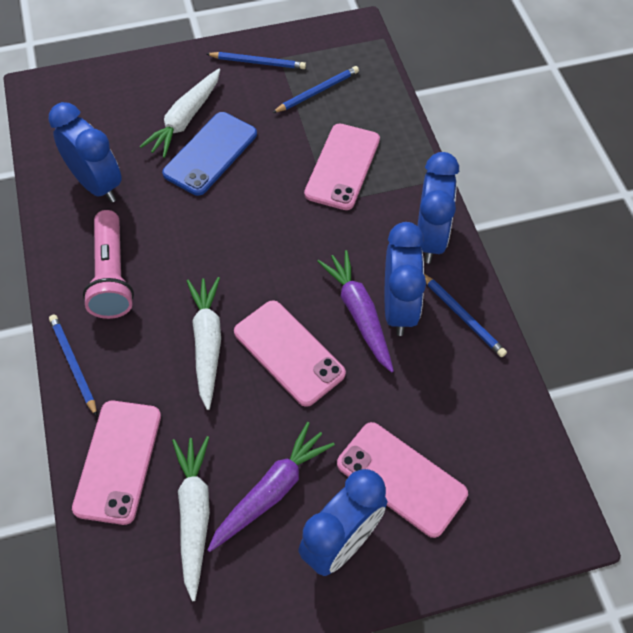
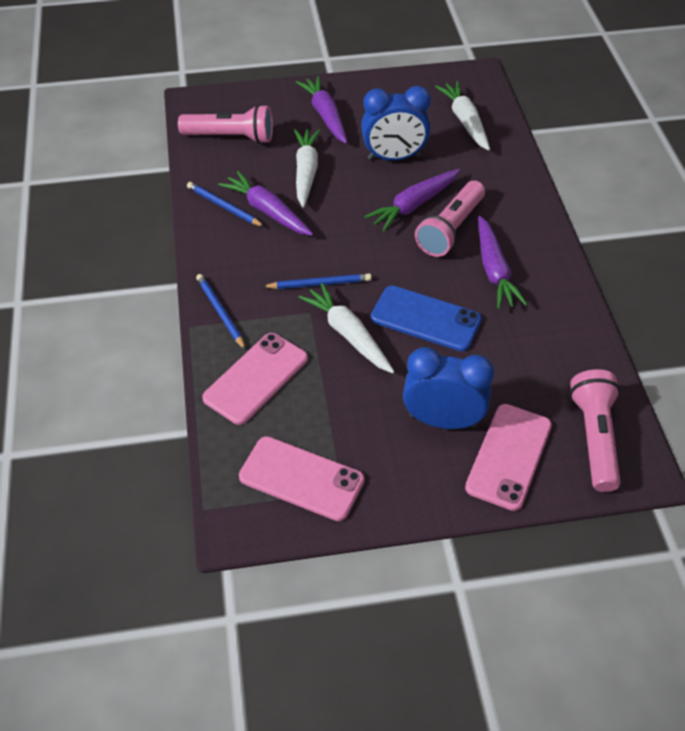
blue clock: 4 -> 2
blue pencil: 4 -> 3
pink flashlight: 1 -> 3
pink phone: 4 -> 3
purple carrot: 2 -> 4

